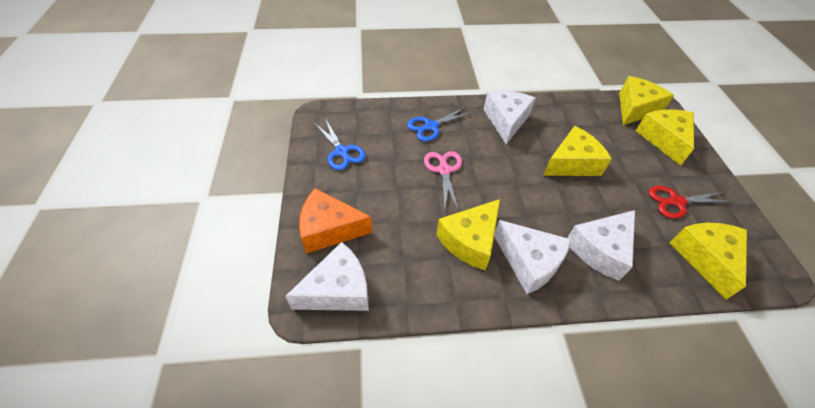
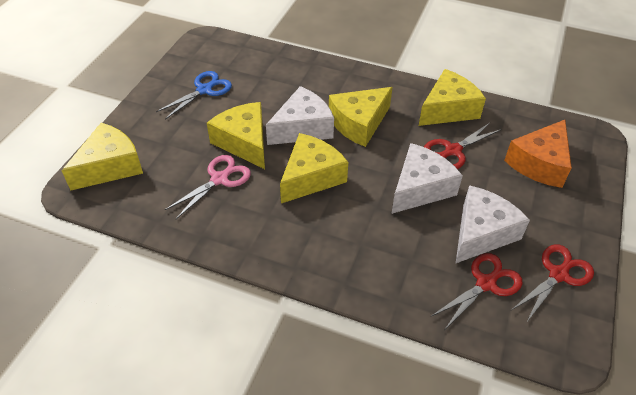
blue scissors: 2 -> 1
red scissors: 1 -> 3
white cheese: 4 -> 3

